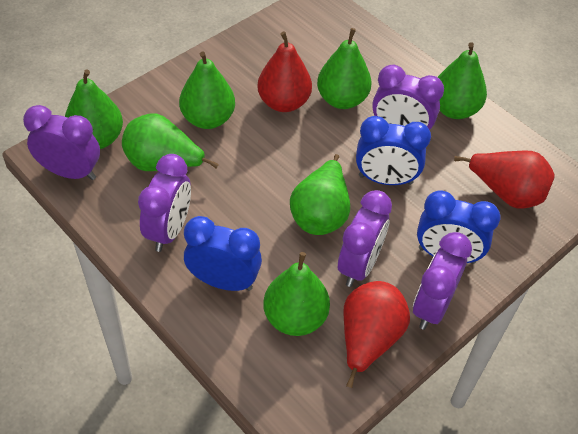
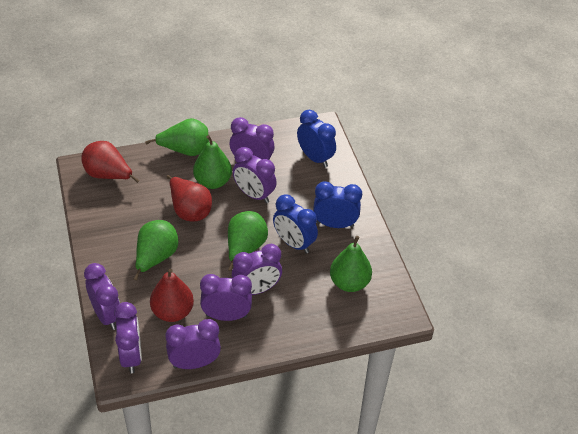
green pear: 7 -> 5
purple clock: 5 -> 7

